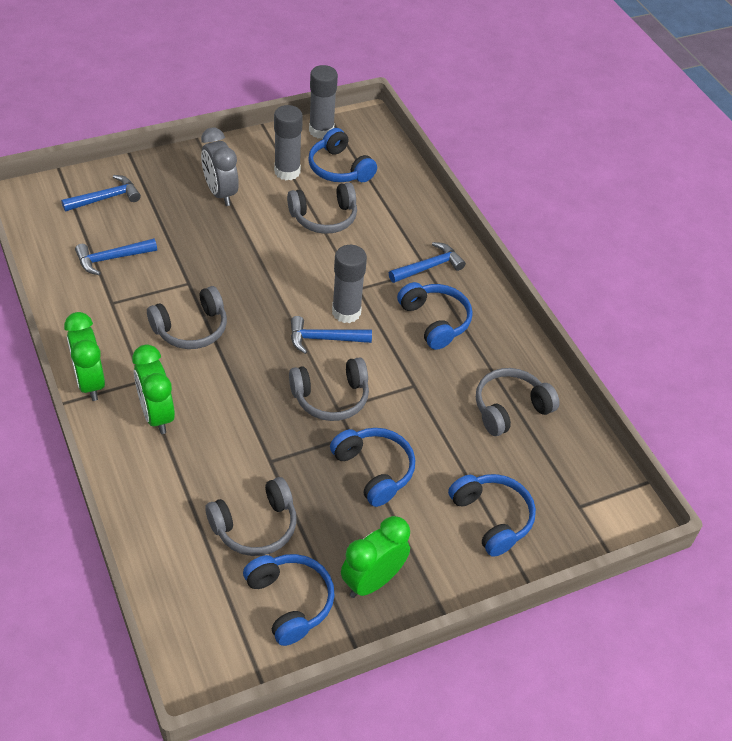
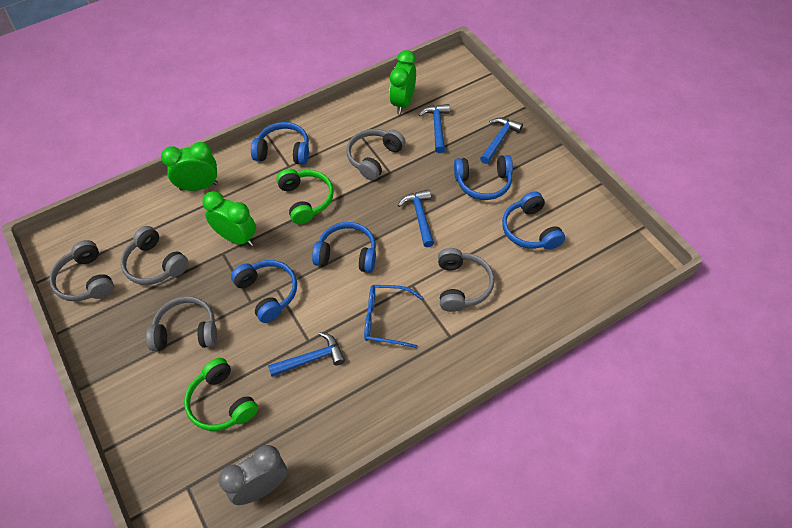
blue glasses: 0 -> 1
green headphones: 0 -> 2
grey glue stick: 3 -> 0

